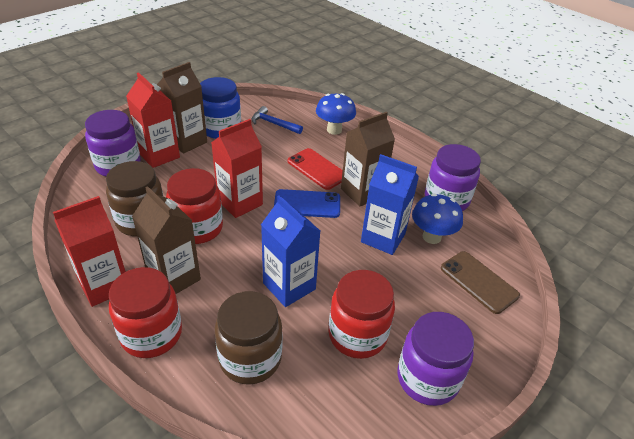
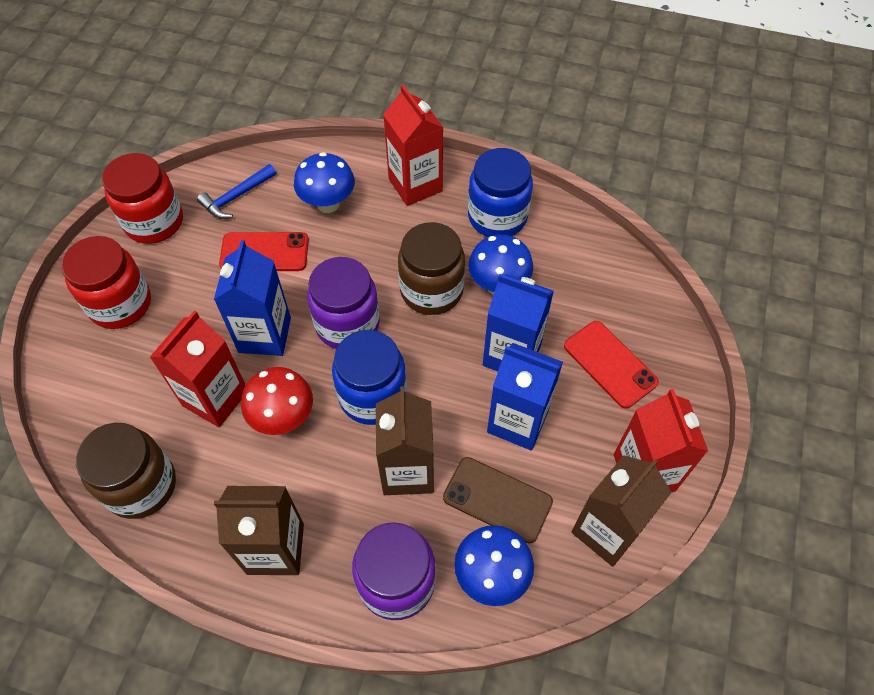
blue carton: 2 -> 3
blue jar: 1 -> 2
blue mushroom: 2 -> 3
blue phone: 1 -> 0
purple jar: 3 -> 2
red jar: 3 -> 2
red mushroom: 0 -> 1
red phone: 1 -> 2

